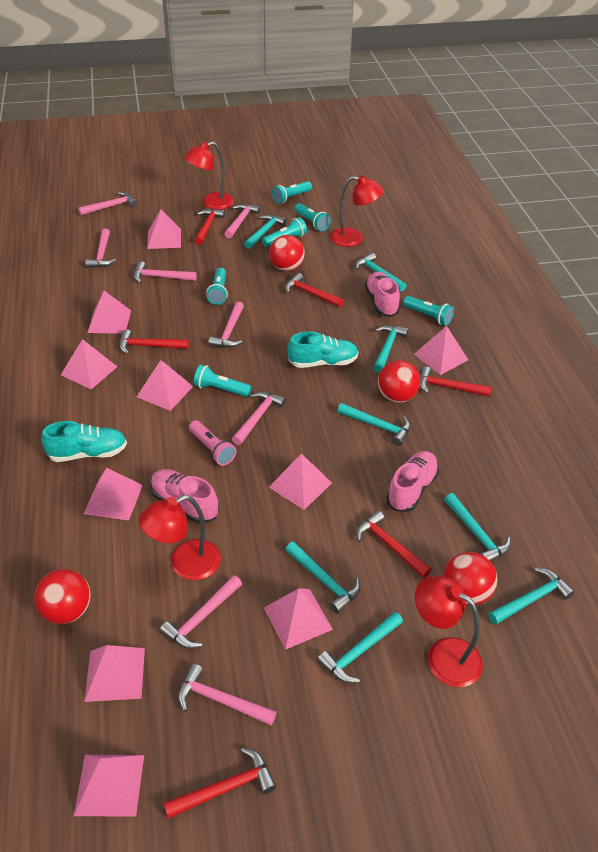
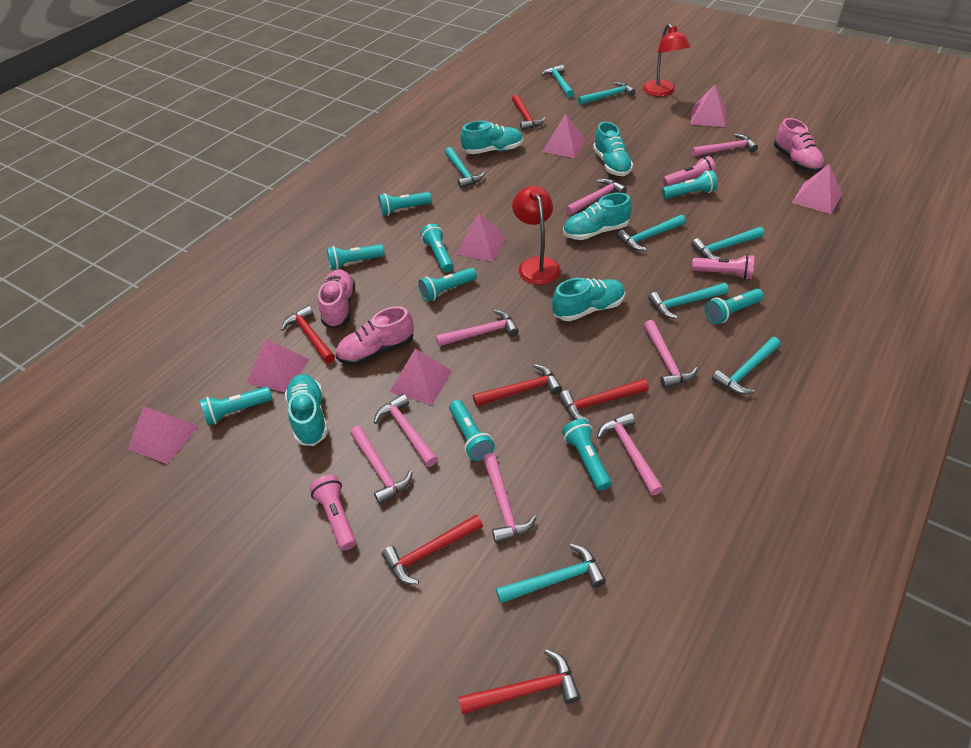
pink flashlight: 1 -> 3
pink pyramid: 10 -> 7
red ball: 4 -> 0
red lamp: 4 -> 2
turquoise flashlight: 6 -> 9
turquoise shoe: 2 -> 5

